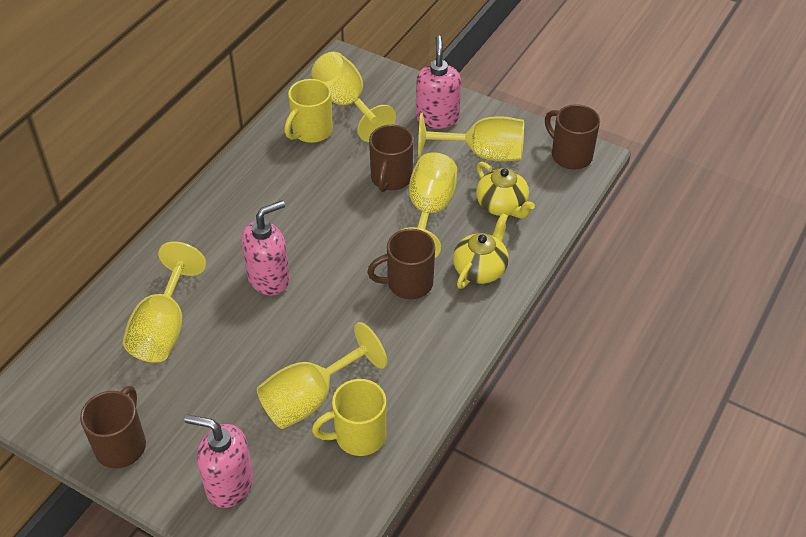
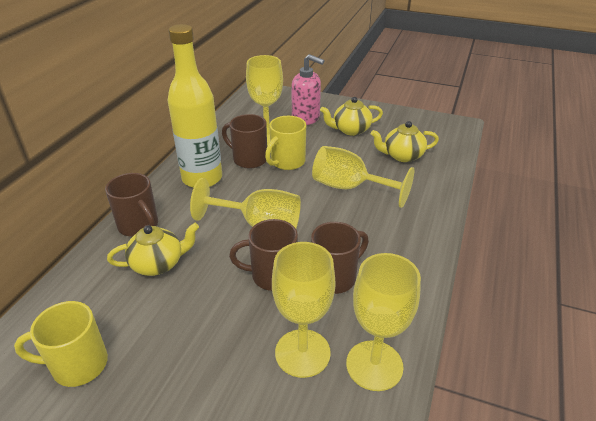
pink soap dispenser: 3 -> 1
yellow bottle: 0 -> 1
yellow teapot: 2 -> 3

